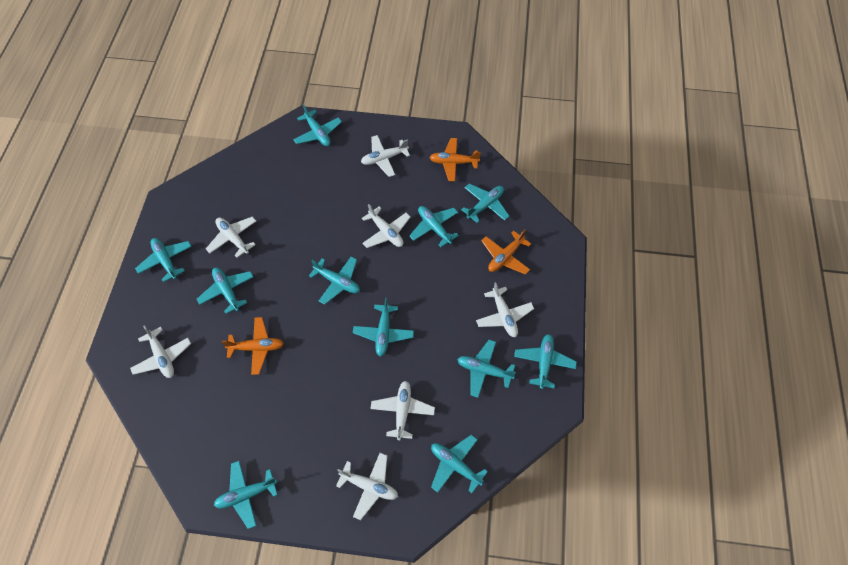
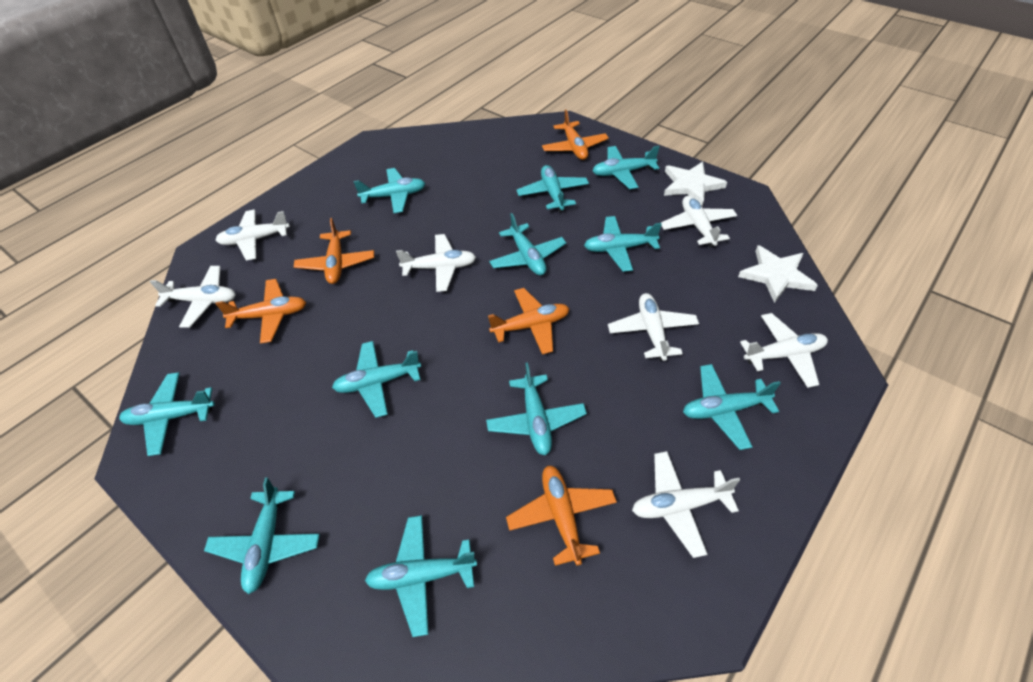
orange plane: 3 -> 5
white star: 0 -> 2

